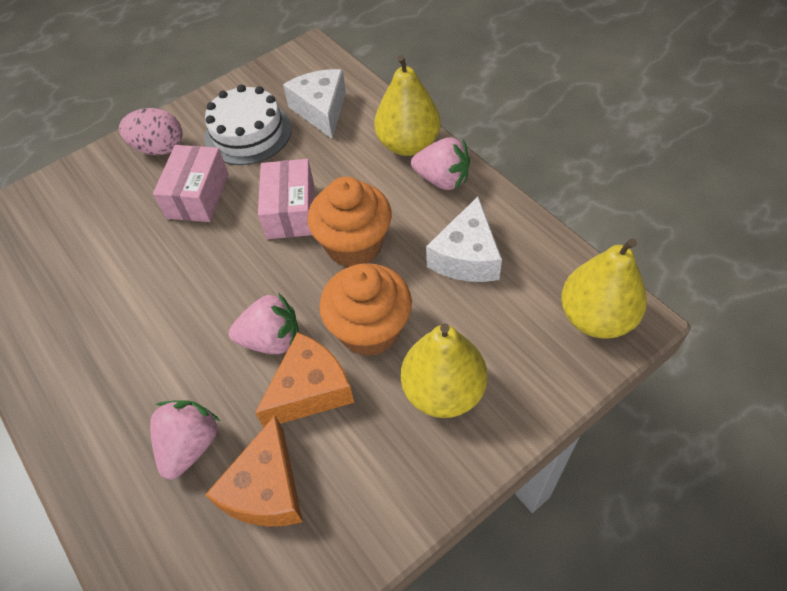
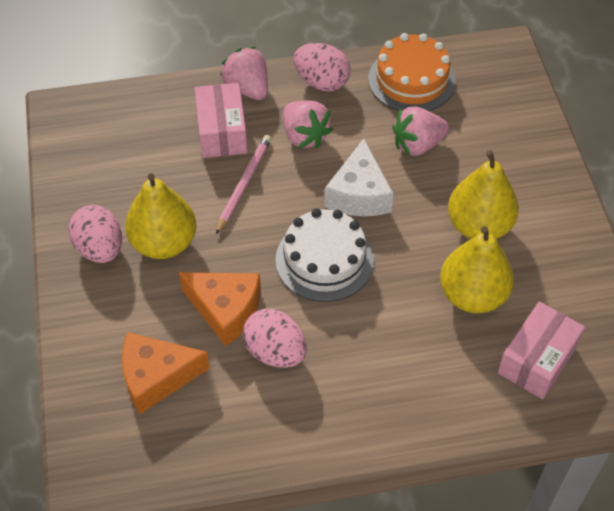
orange cake: 0 -> 1
orange cupcake: 2 -> 0
pink egg: 1 -> 3
pink pencil: 0 -> 1
white cheese: 2 -> 1

